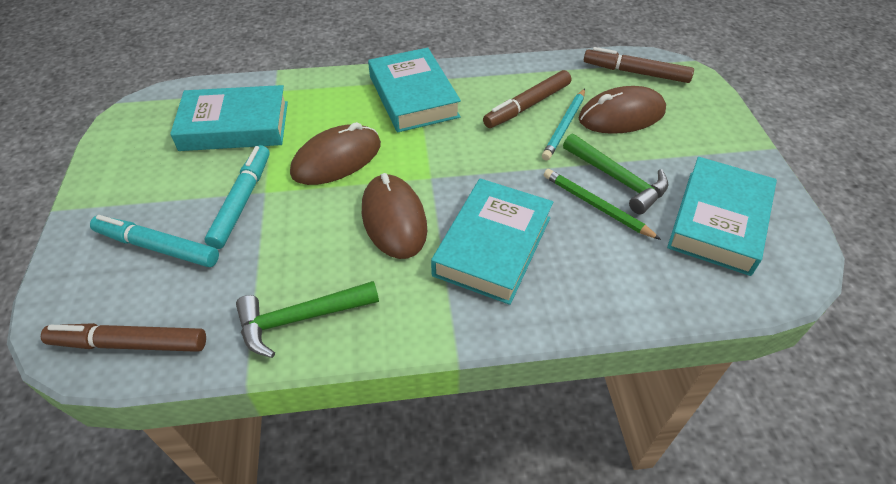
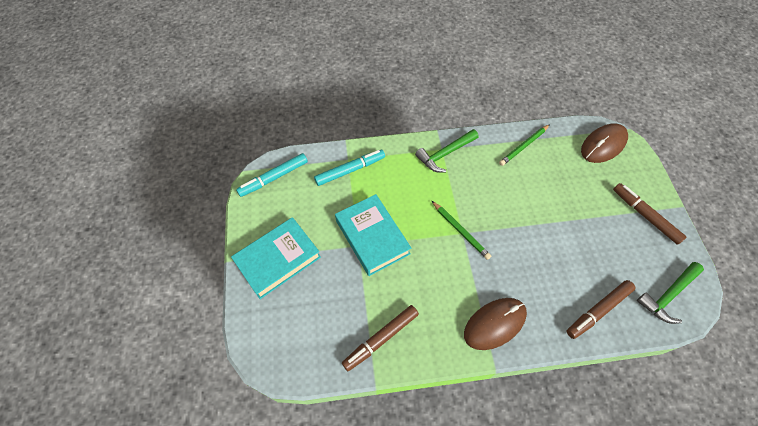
brown mouse: 3 -> 2
green pencil: 1 -> 2
turquoise book: 4 -> 2
turquoise pencil: 1 -> 0

